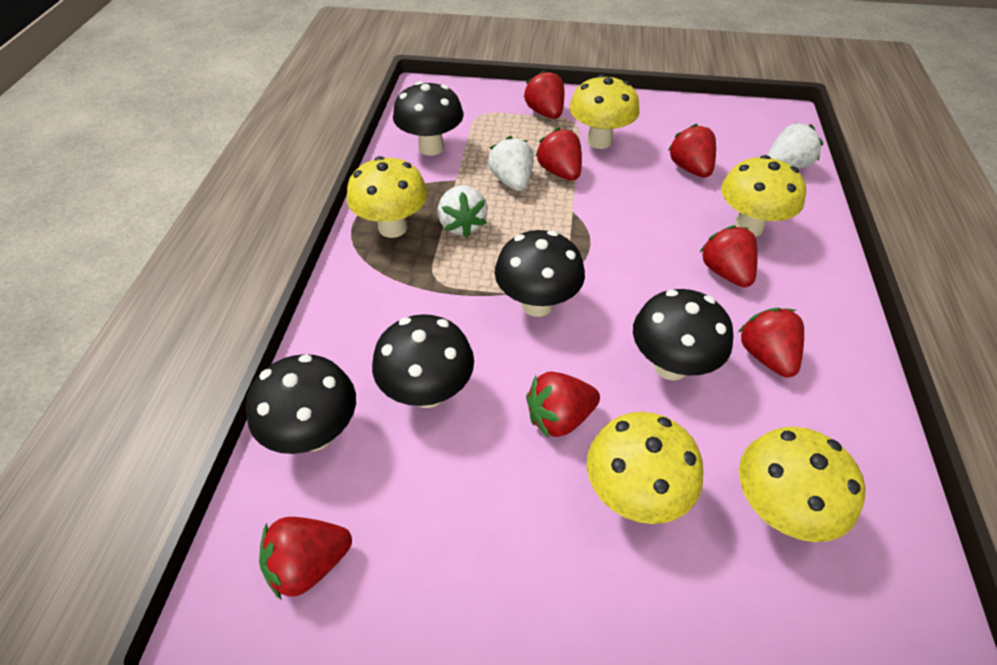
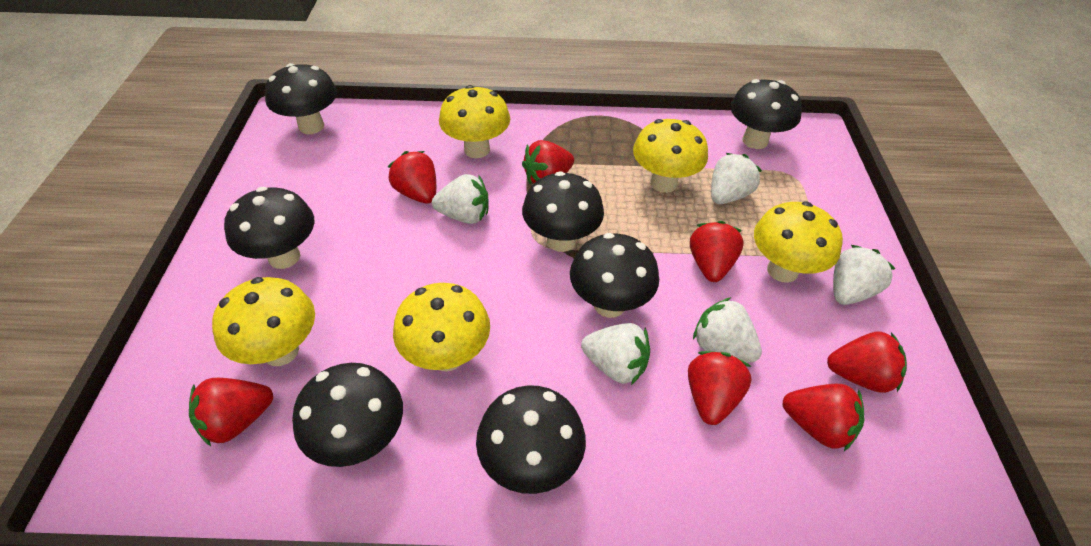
black mushroom: 5 -> 7
white strawberry: 3 -> 5

